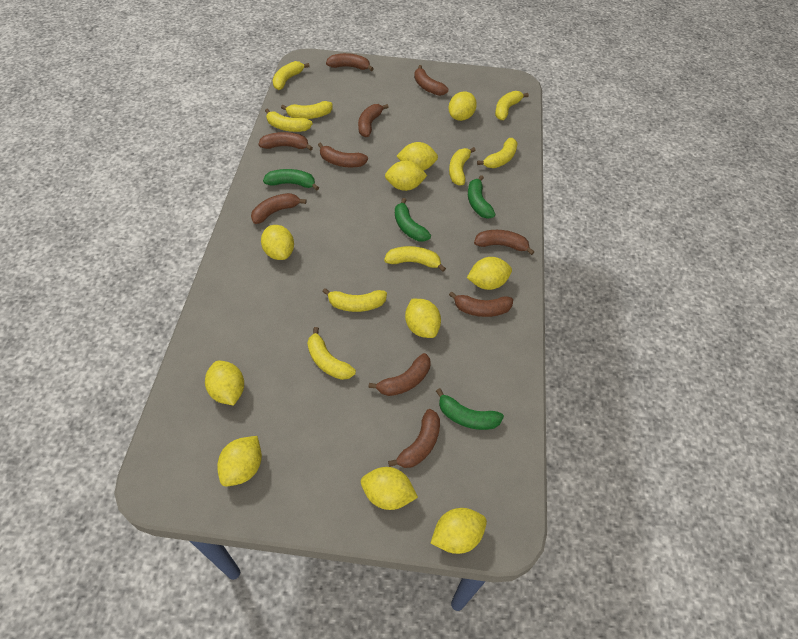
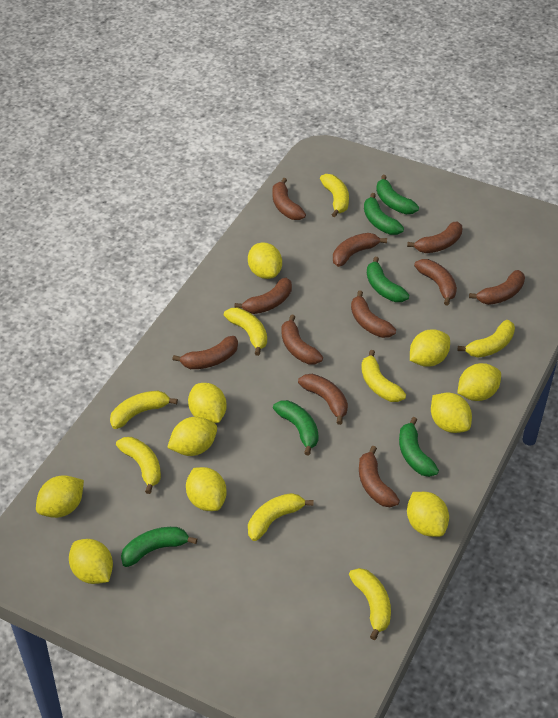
brown banana: 10 -> 11
green banana: 4 -> 6
yellow banana: 9 -> 8

